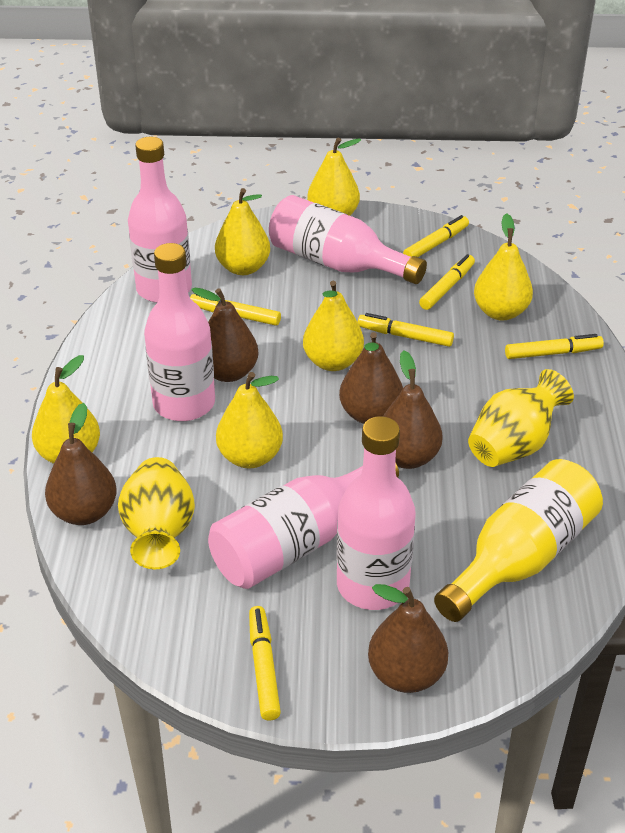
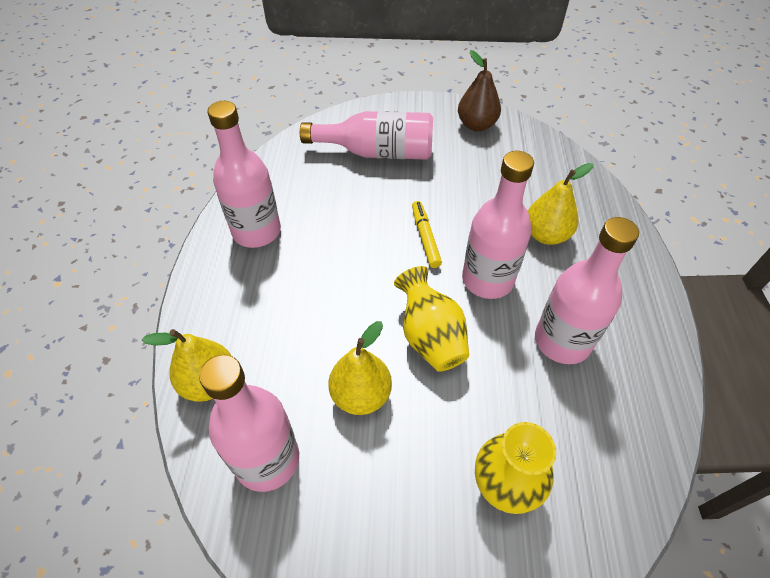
brown pear: 5 -> 1
yellow bottle: 1 -> 0
yellow marker: 6 -> 1
yellow pear: 6 -> 3

